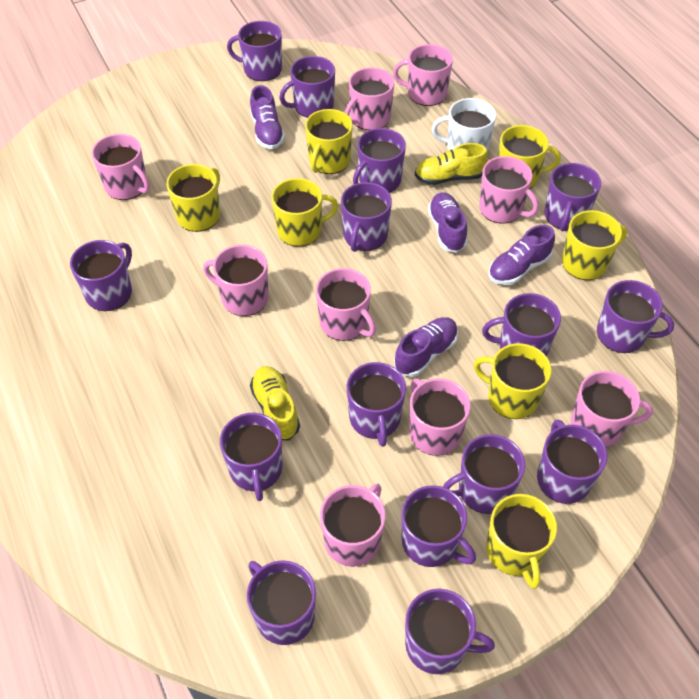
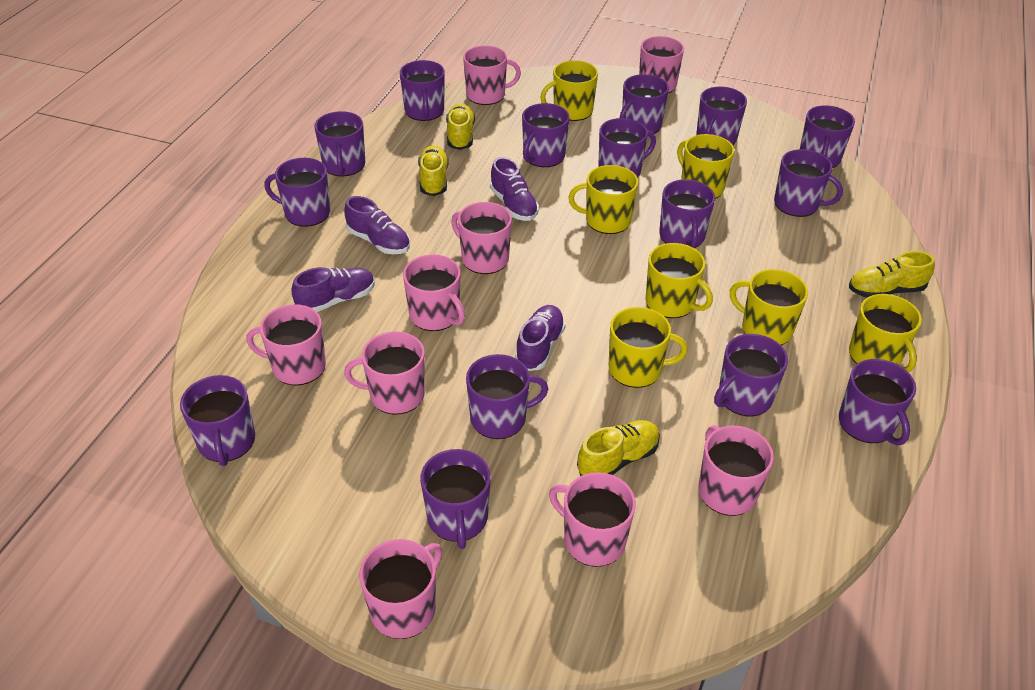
white mug: 1 -> 0
yellow shoe: 2 -> 4

